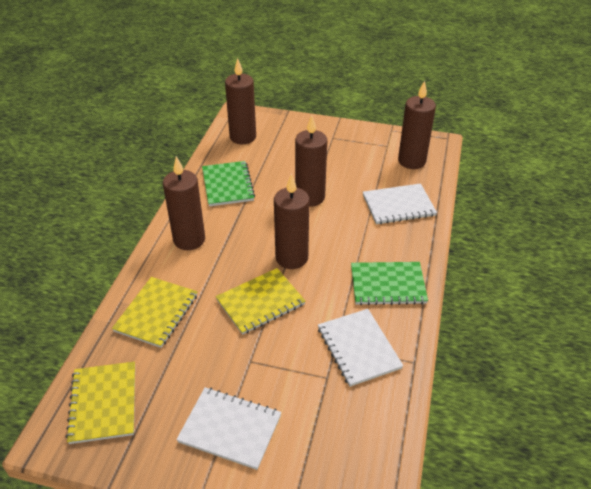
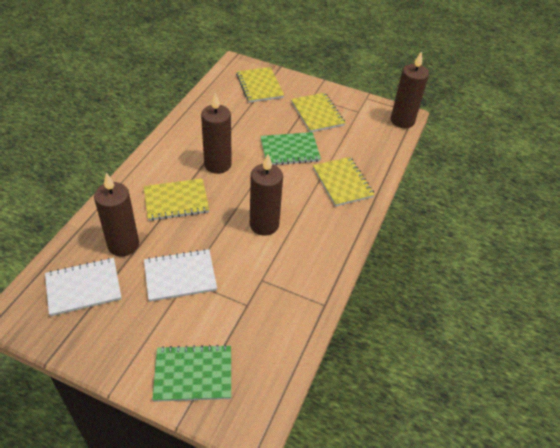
brown candle: 5 -> 4
white notebook: 3 -> 2
yellow notebook: 3 -> 4

